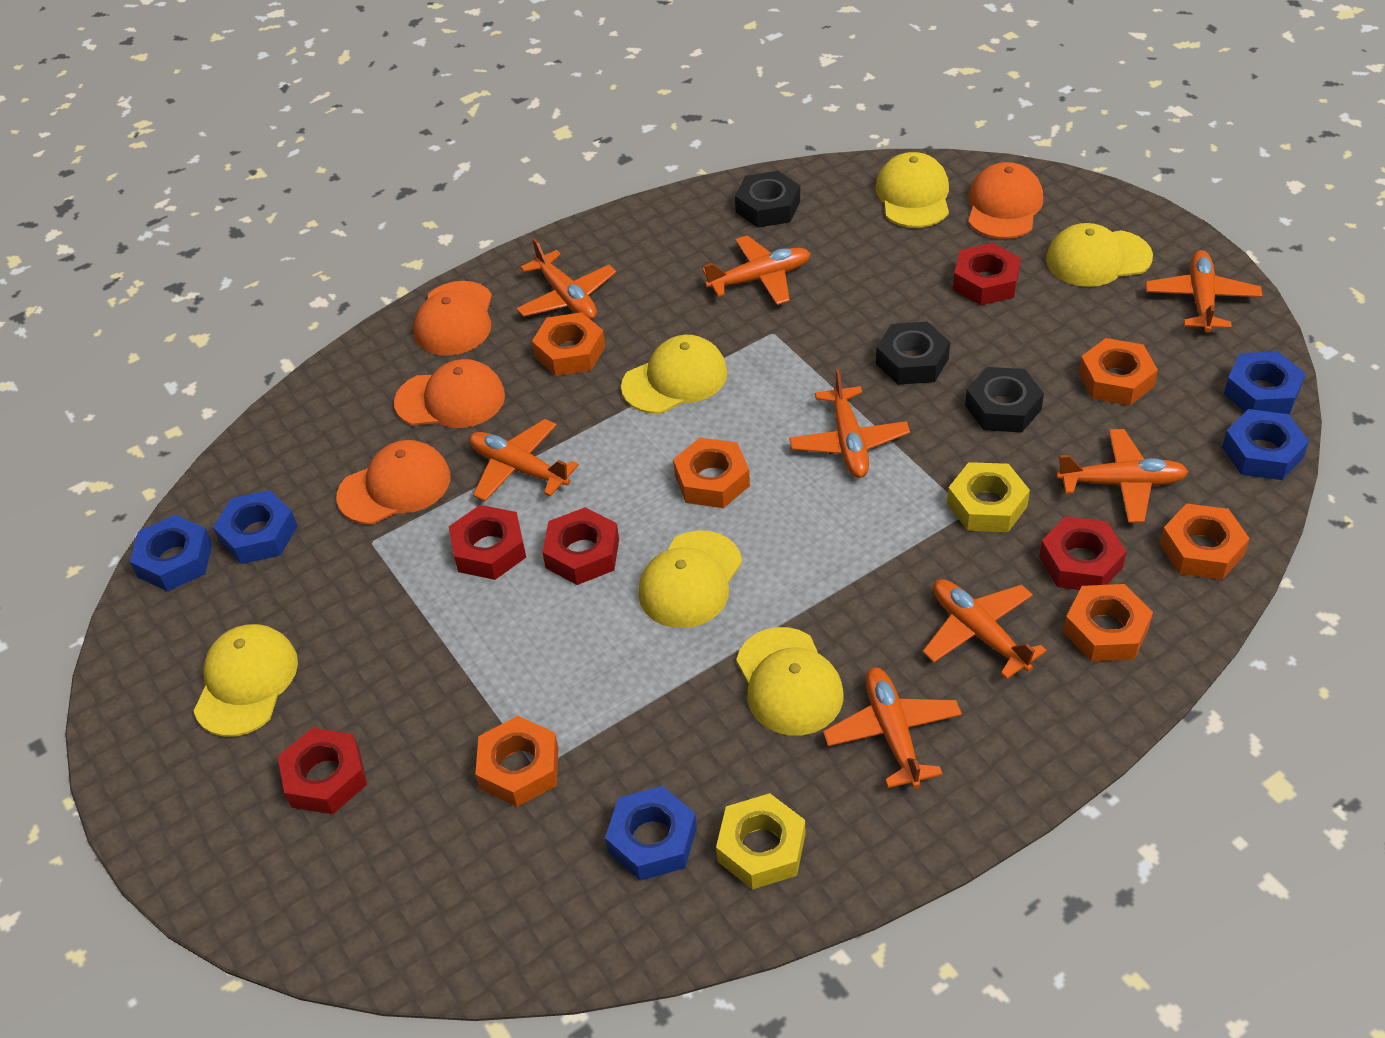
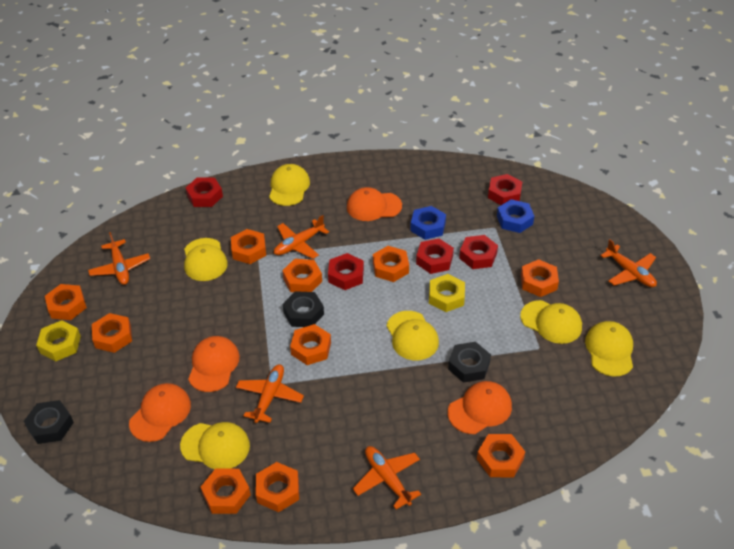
blue nut: 5 -> 2
orange nut: 6 -> 10
orange plane: 8 -> 5

